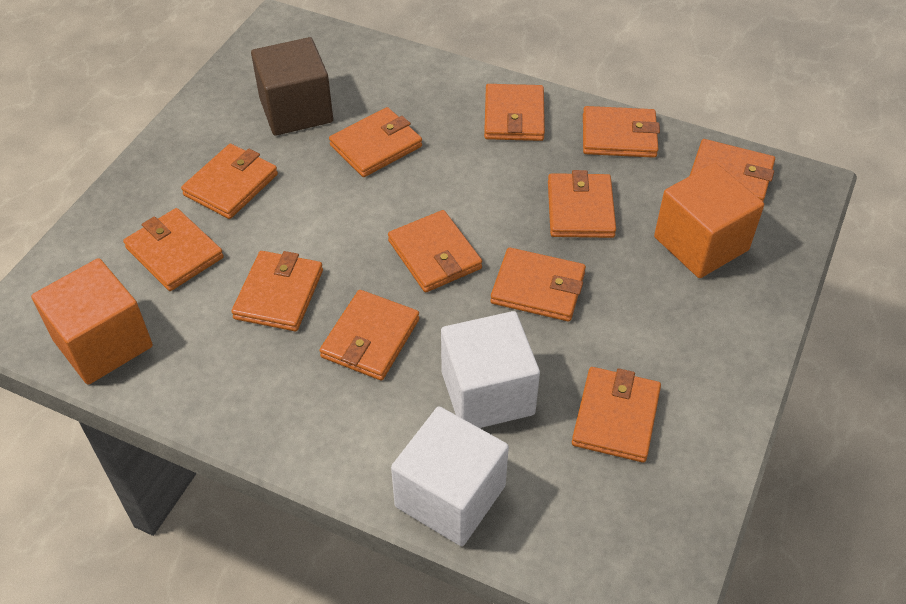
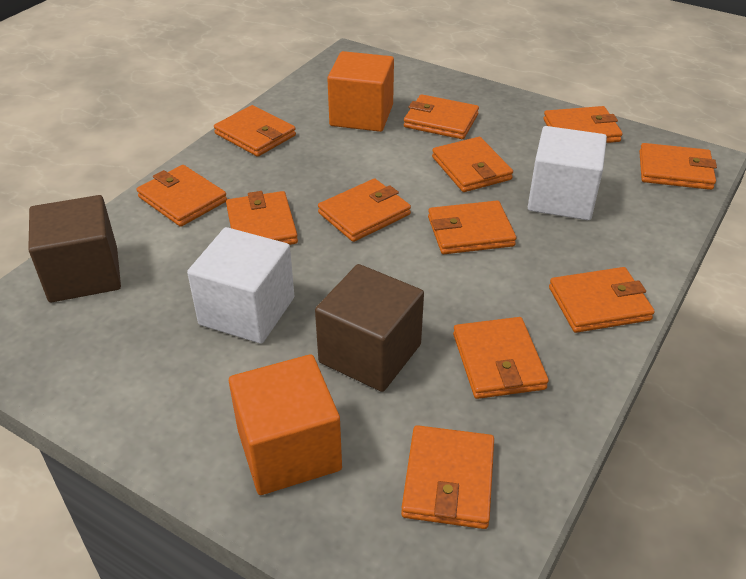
brown cube: 1 -> 2

